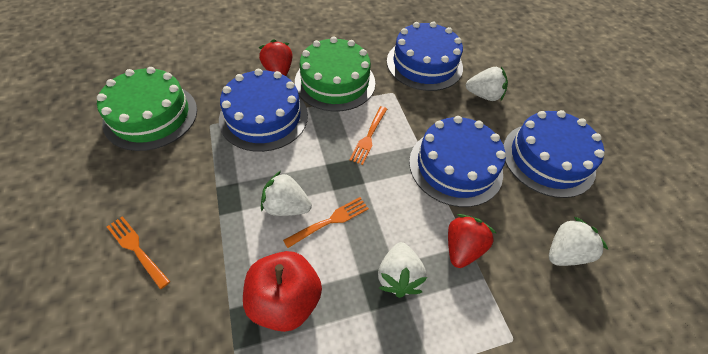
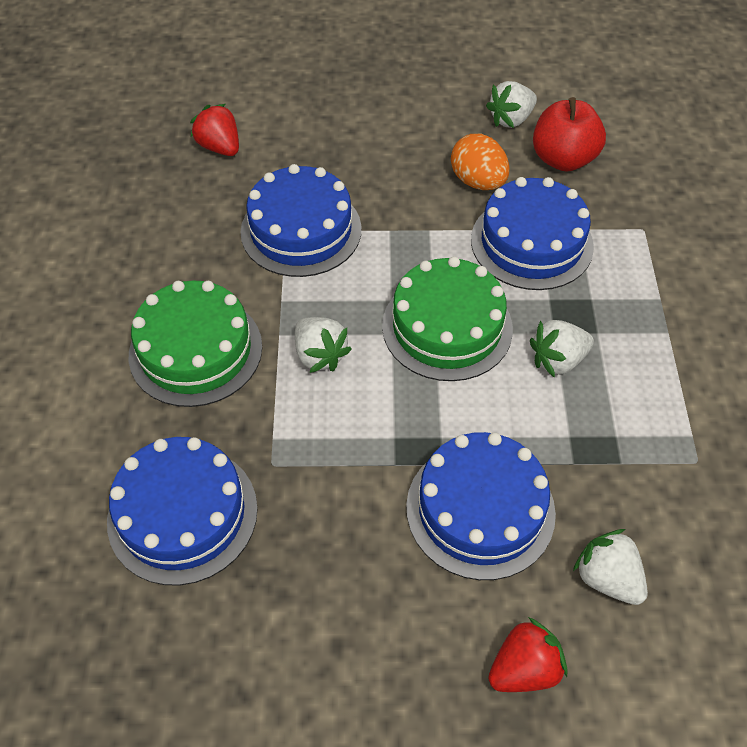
orange egg: 0 -> 1
orange fork: 3 -> 0

